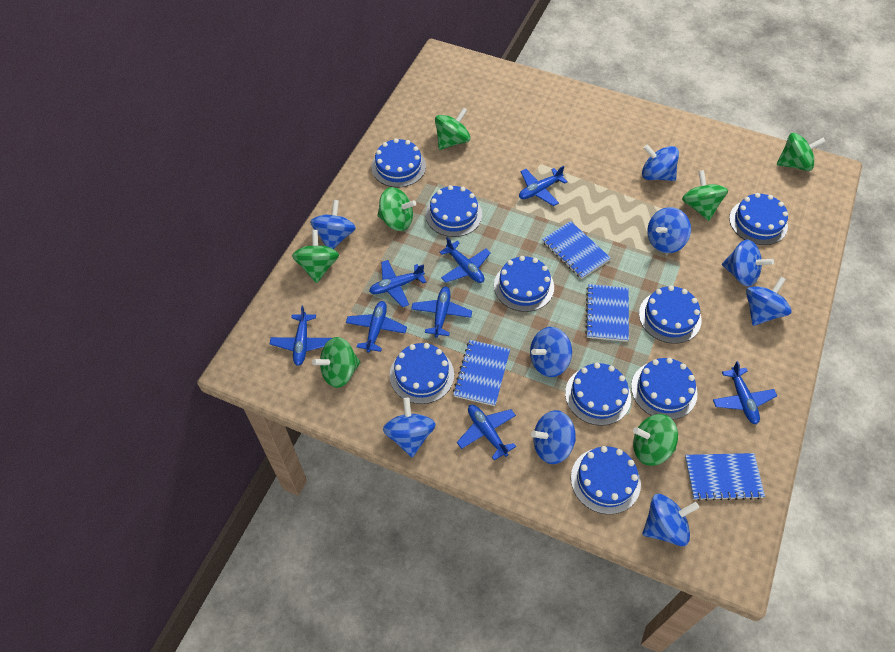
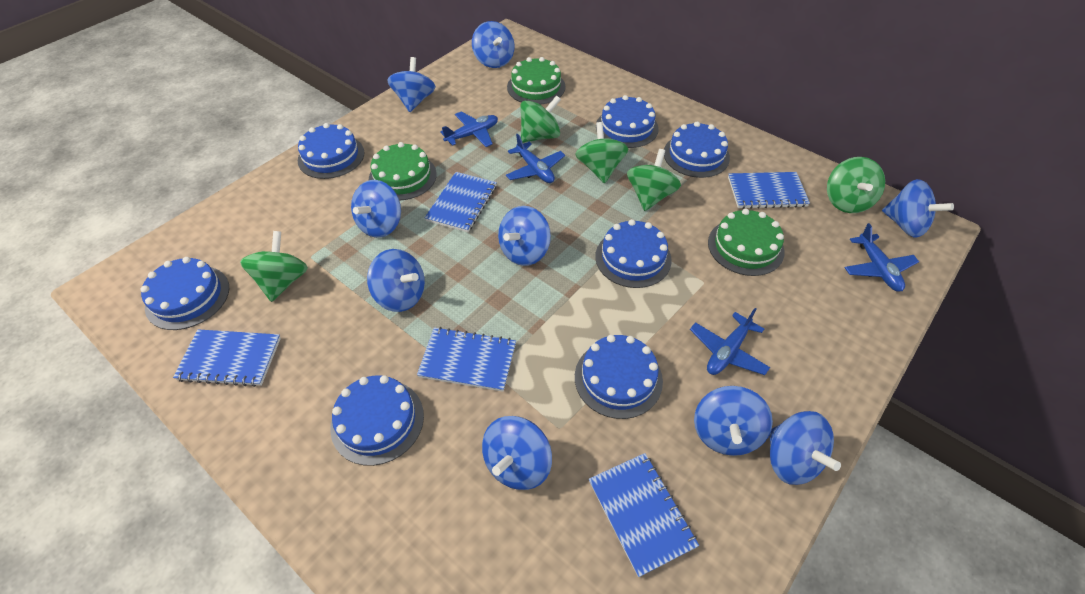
blue cake: 9 -> 7
blue notebook: 4 -> 5
blue plane: 8 -> 4
green cake: 0 -> 3
green spinning top: 7 -> 5

